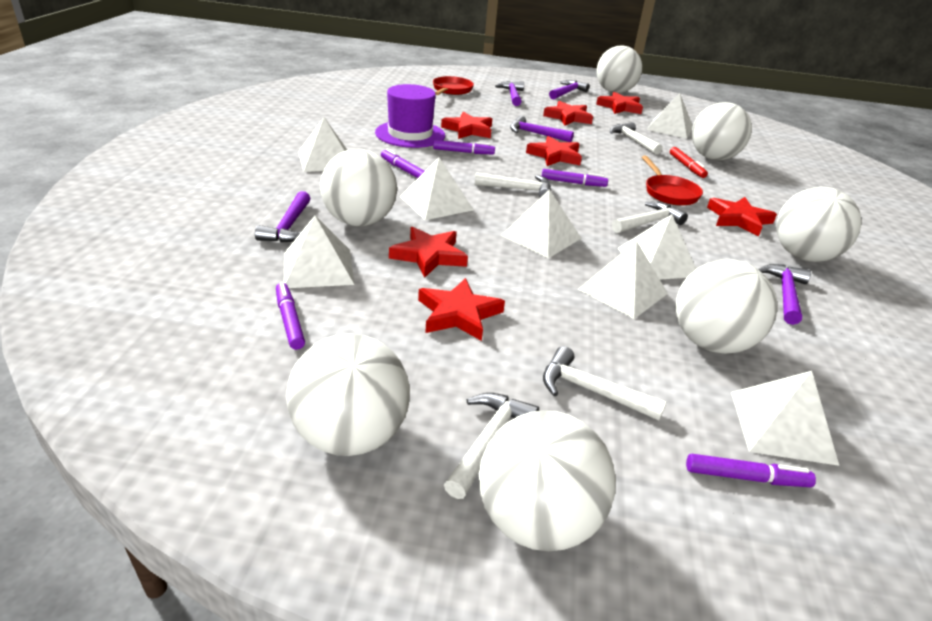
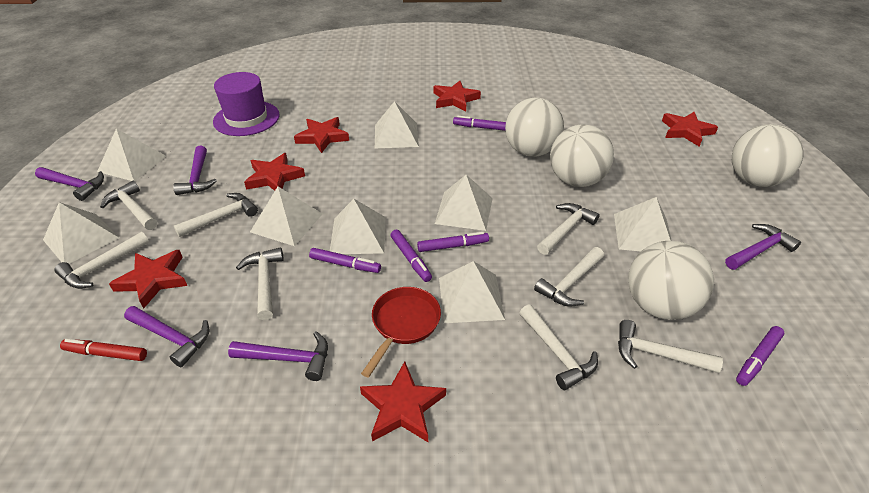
red pan: 2 -> 1
red star: 7 -> 6
white ball: 7 -> 4
white hammer: 5 -> 8

